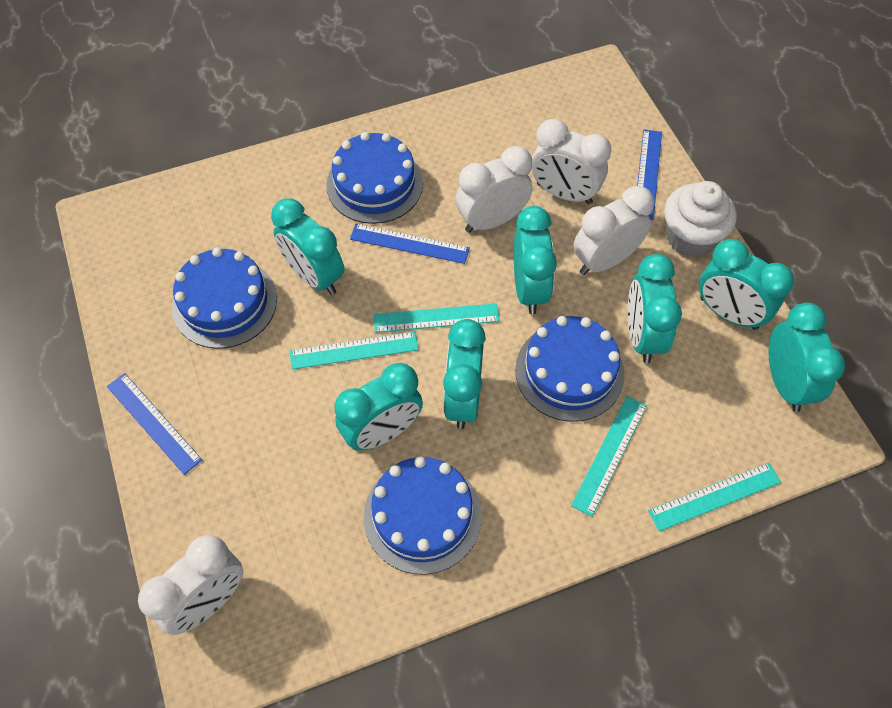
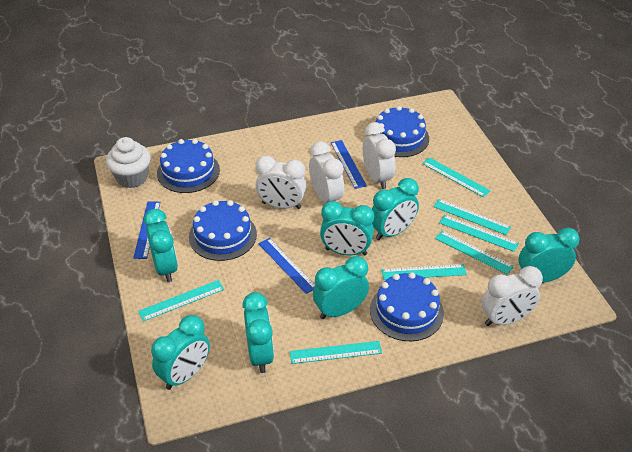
turquoise ruler: 4 -> 7

